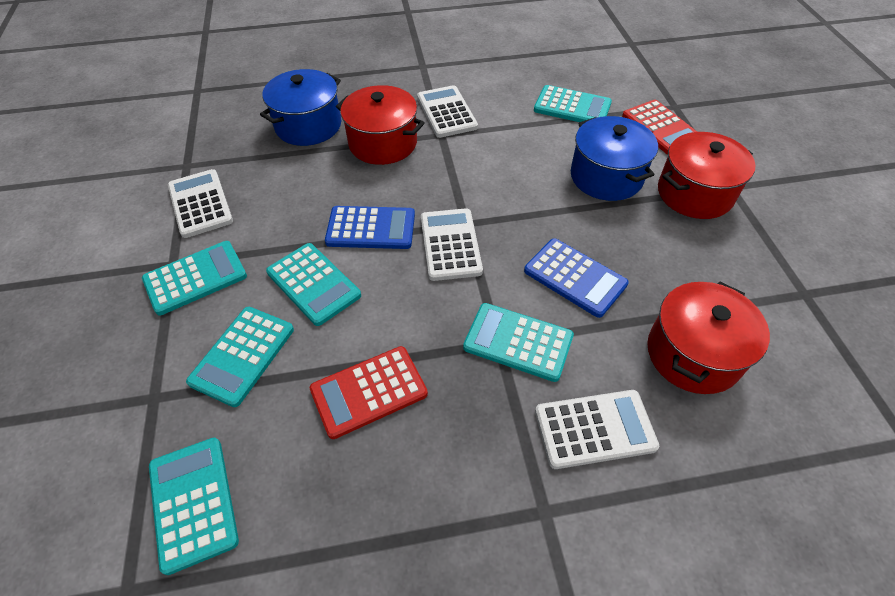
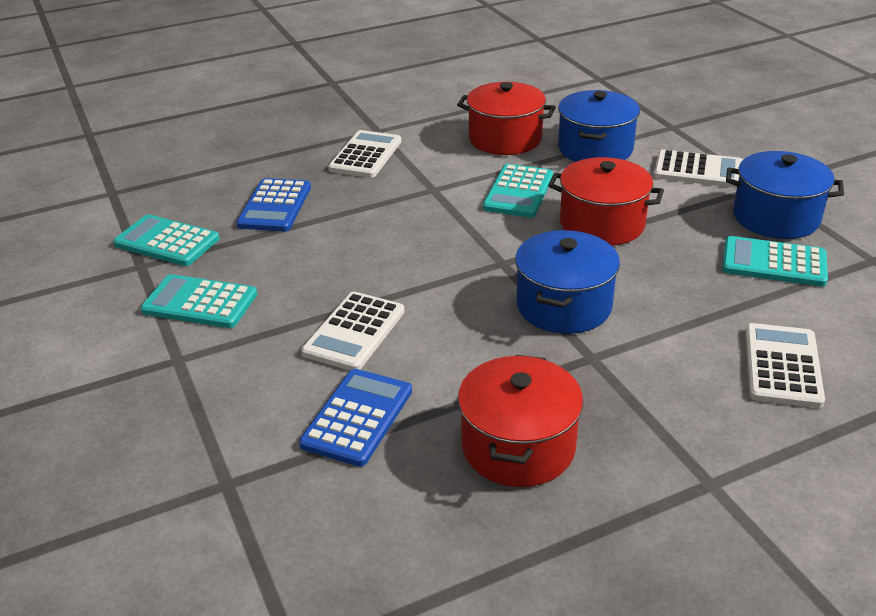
blue pot: 2 -> 3
red calculator: 2 -> 0
turquoise calculator: 6 -> 4

